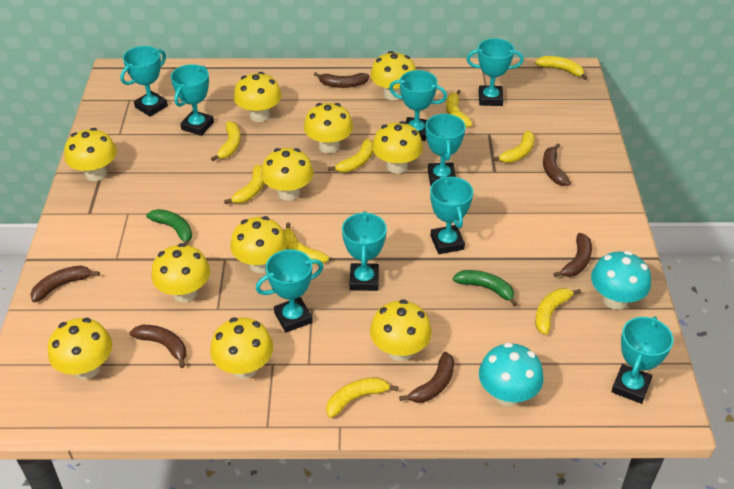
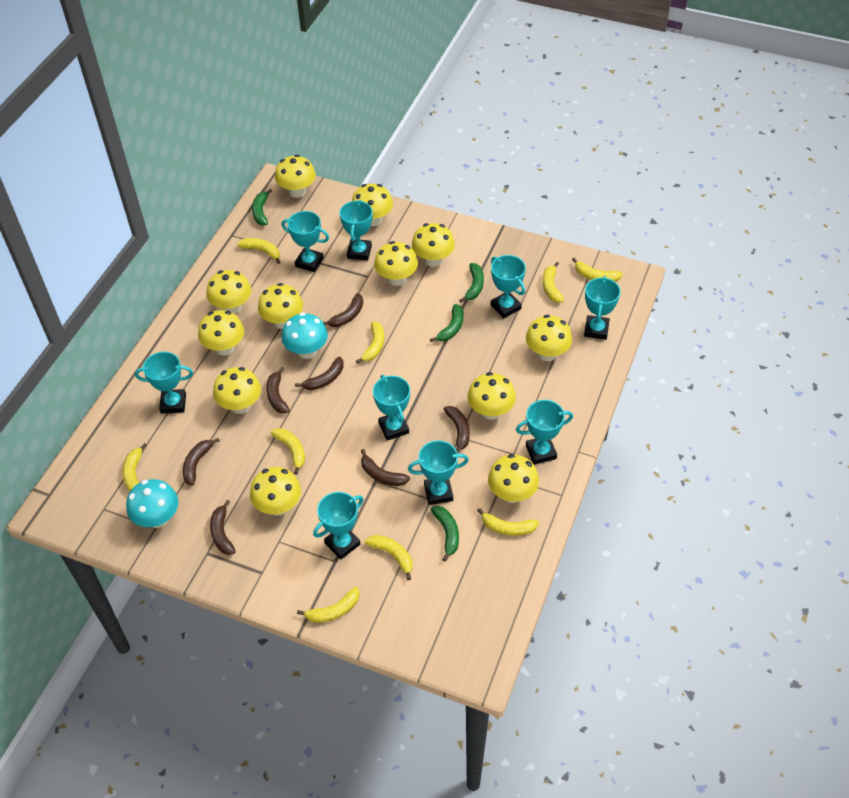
brown banana: 6 -> 7
green banana: 2 -> 4
yellow mushroom: 11 -> 12

